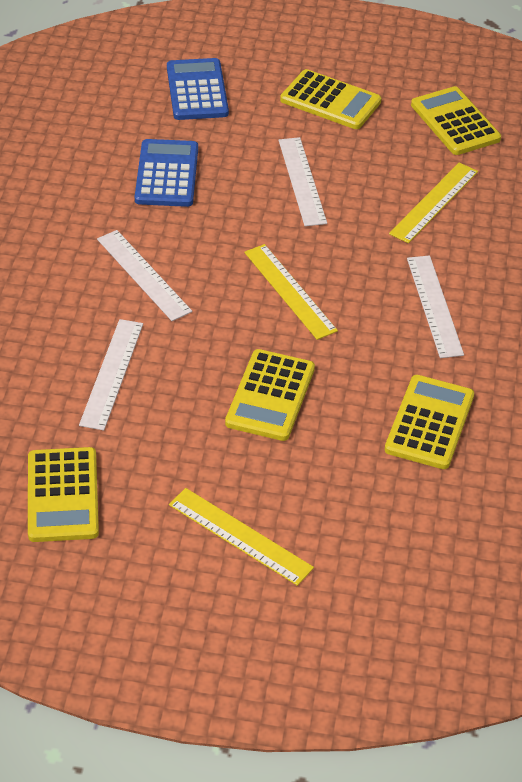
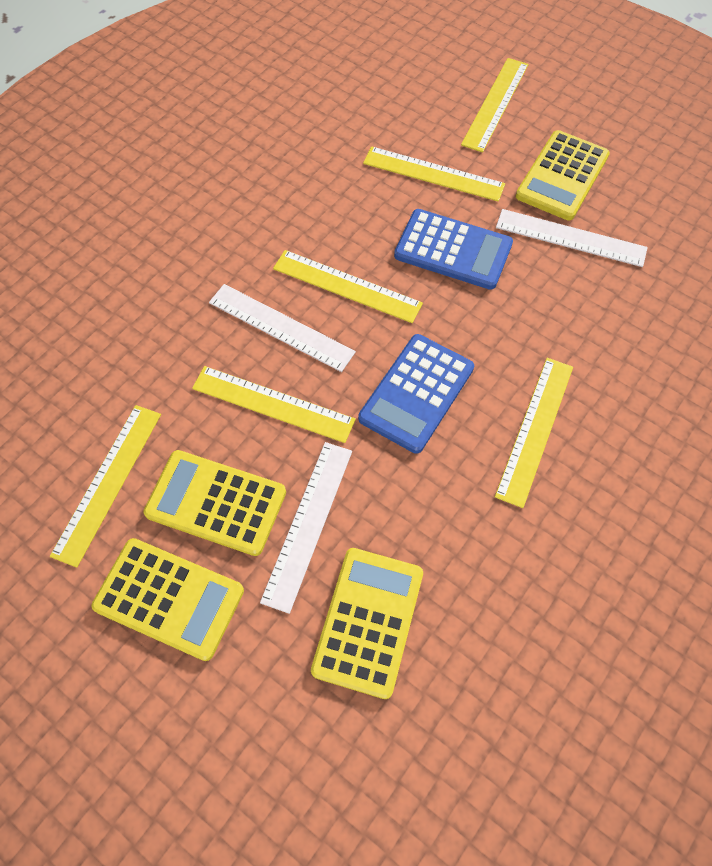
white ruler: 4 -> 3
yellow calculator: 5 -> 4
yellow ruler: 3 -> 6

